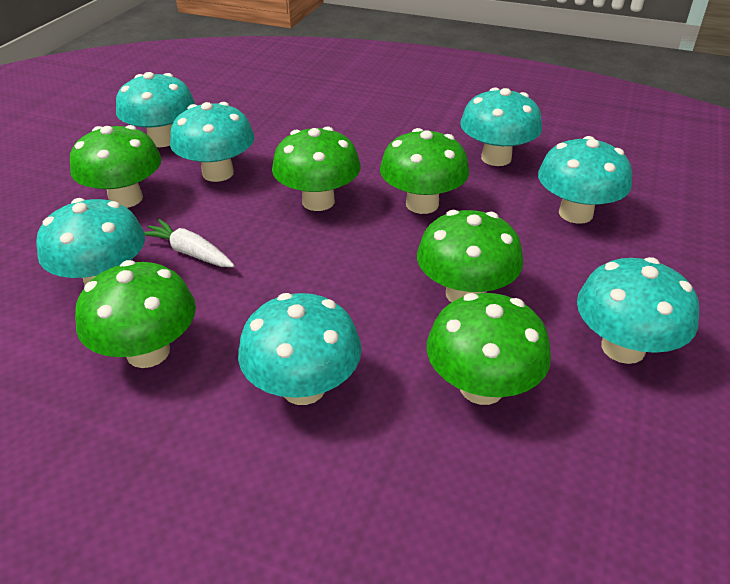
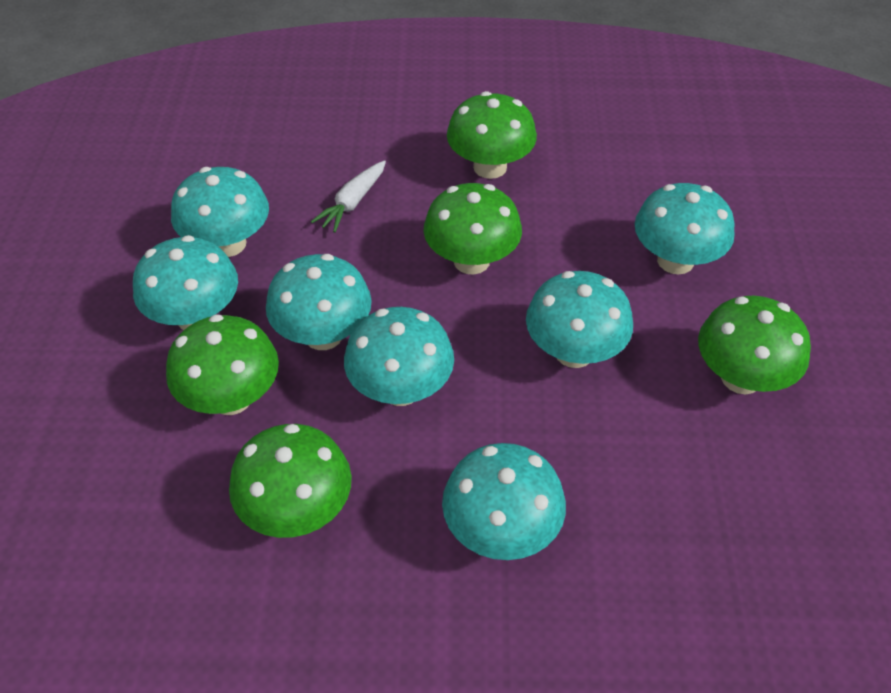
green mushroom: 6 -> 5

